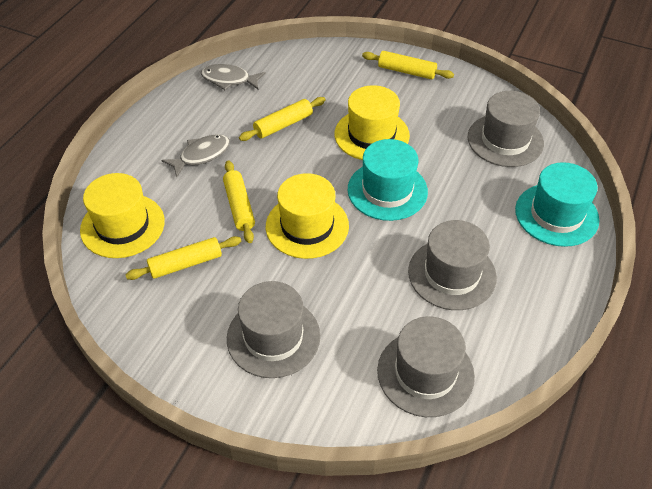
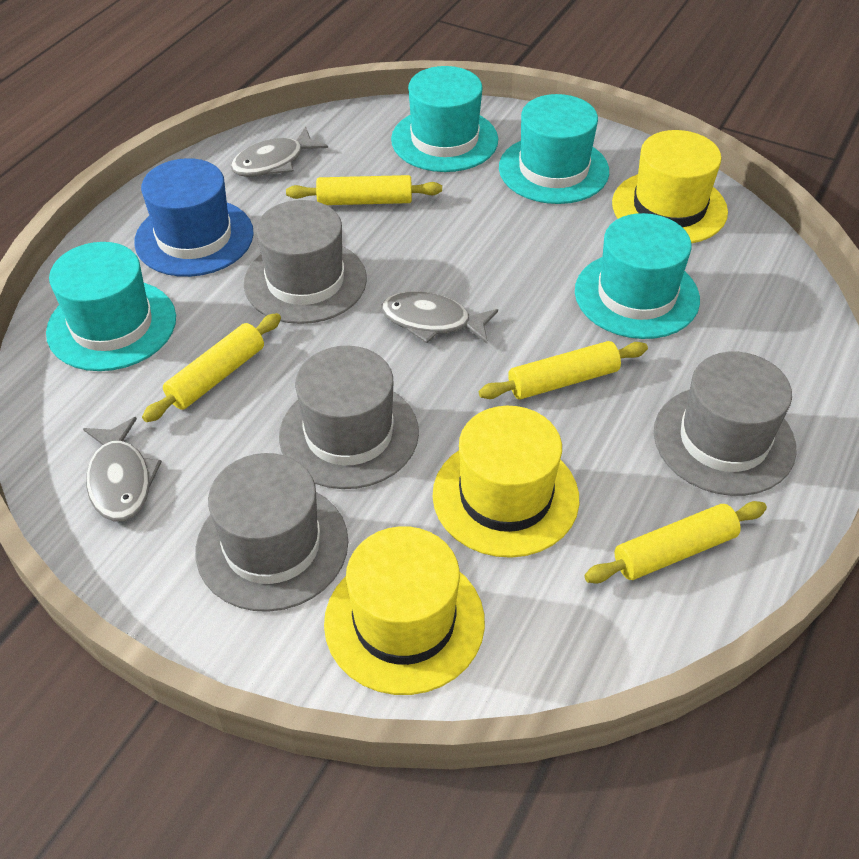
blue hat: 0 -> 1
grey fish: 2 -> 3
turquoise hat: 2 -> 4

